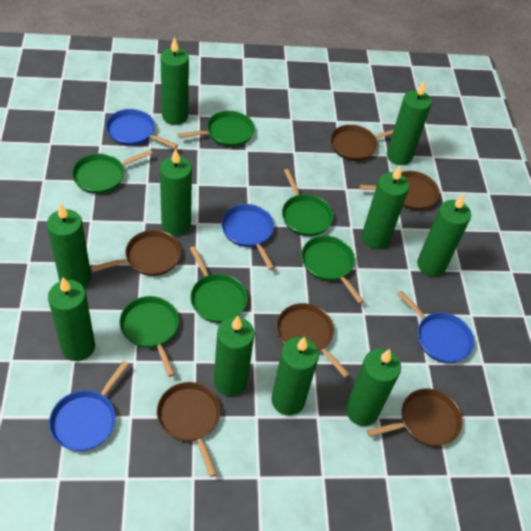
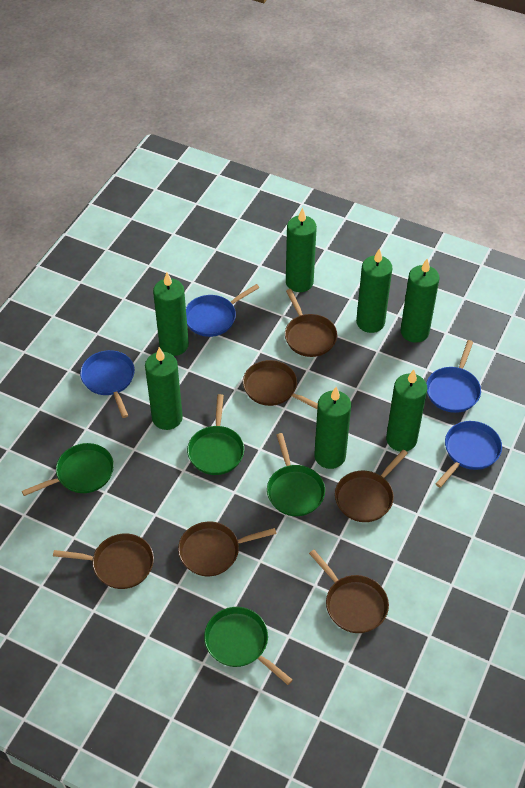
green candle: 10 -> 7
green pan: 6 -> 4

